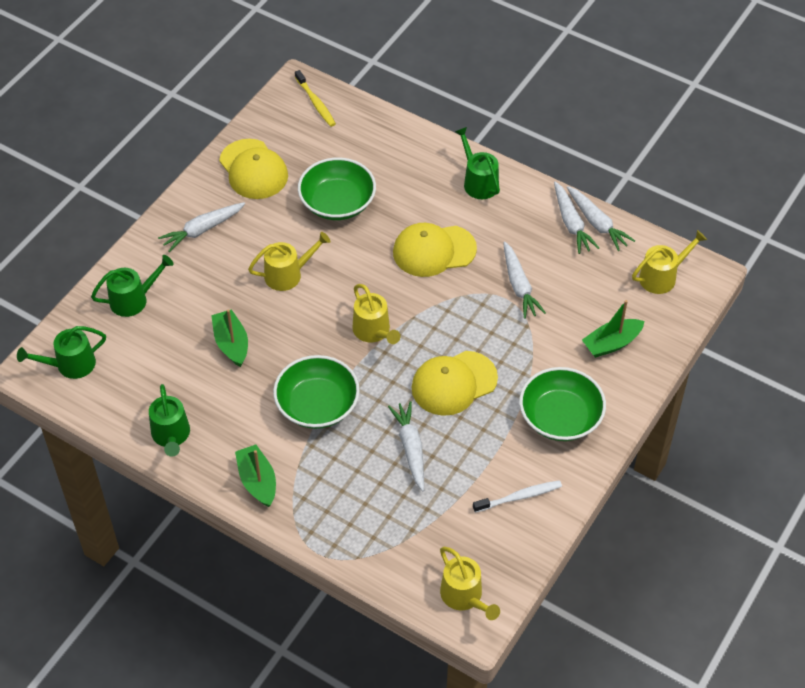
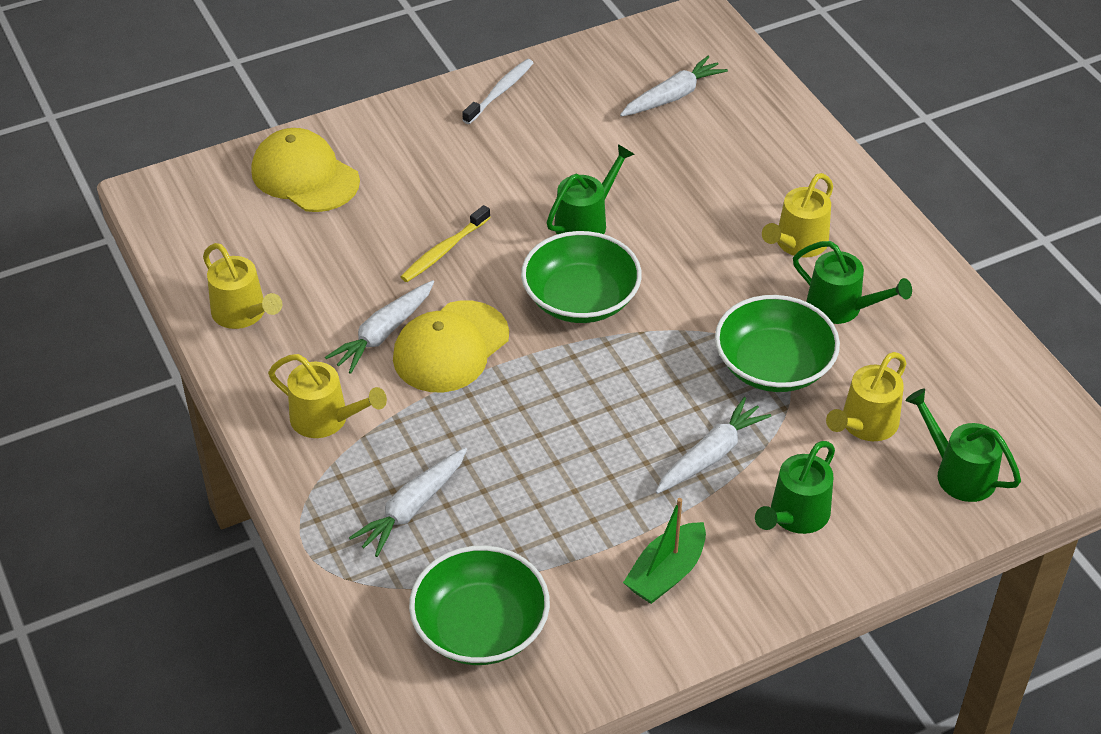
green boat: 3 -> 1
white carrot: 5 -> 4
yellow cap: 3 -> 2

